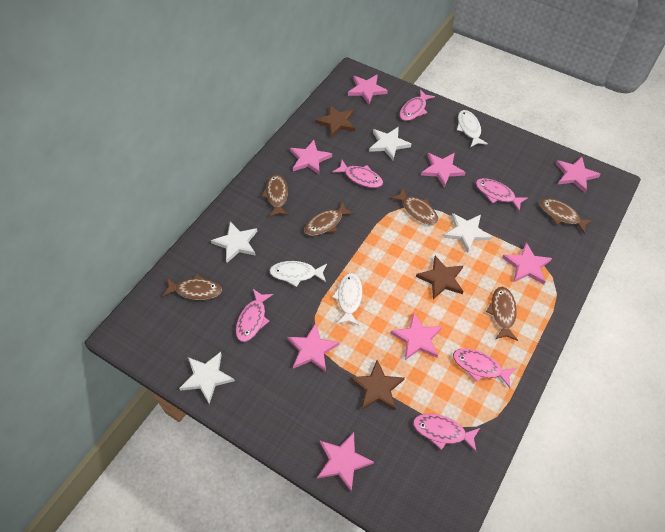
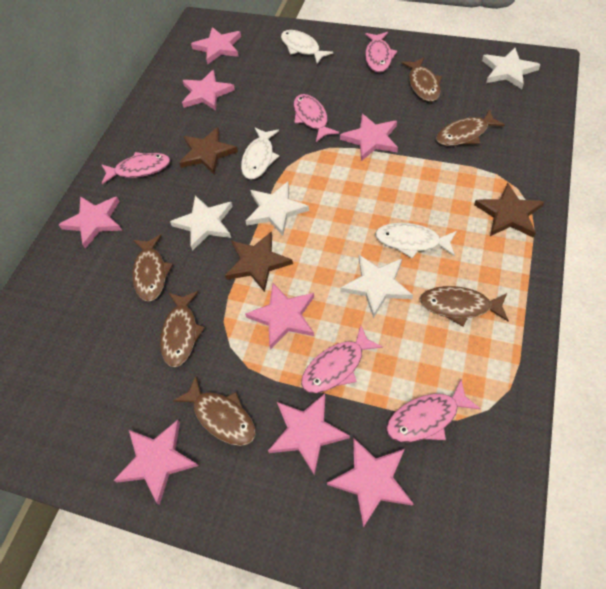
pink fish: 6 -> 5

